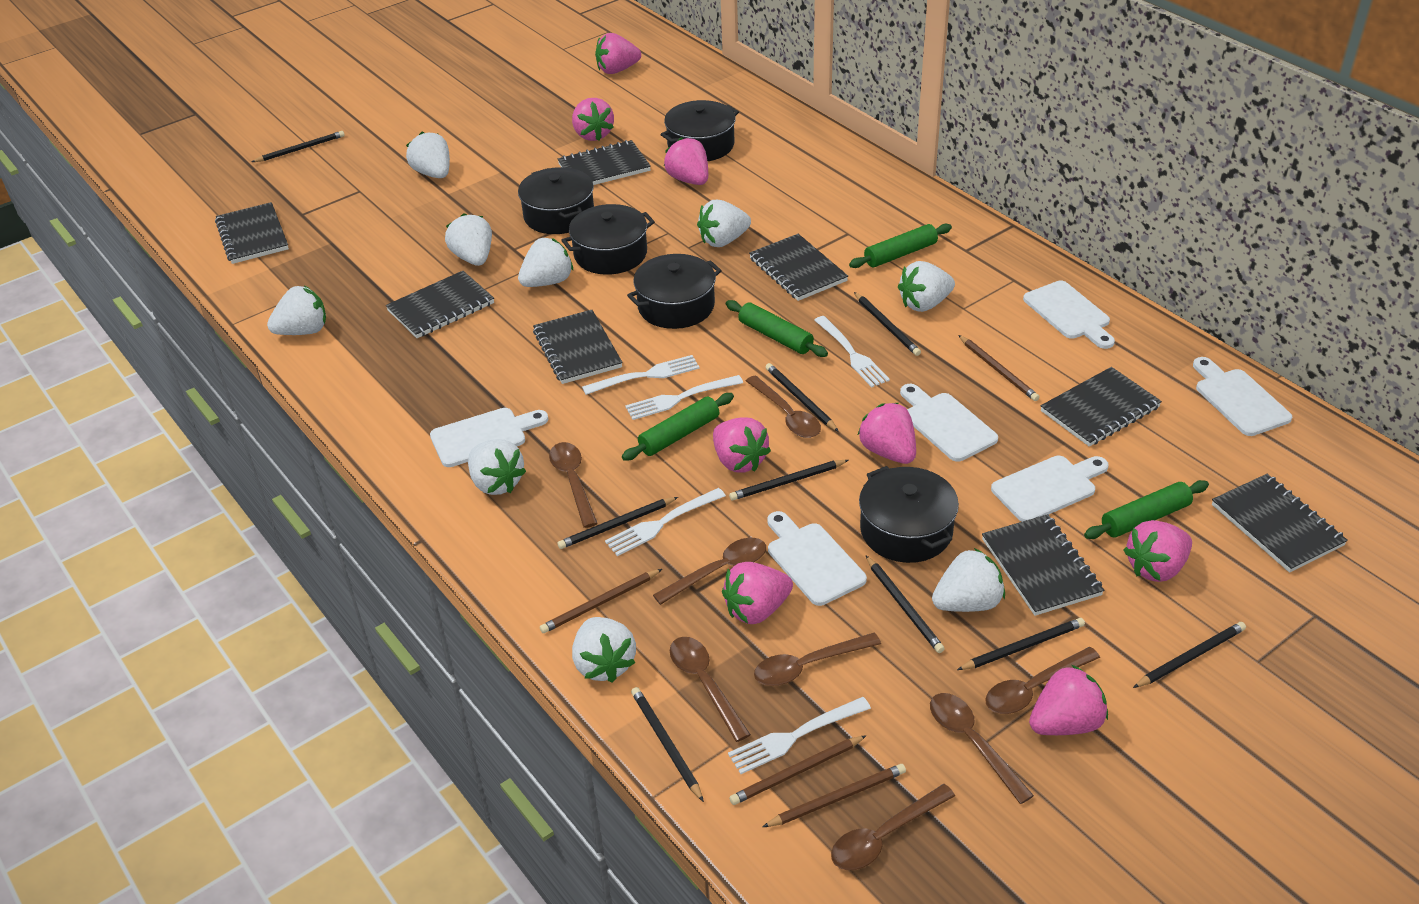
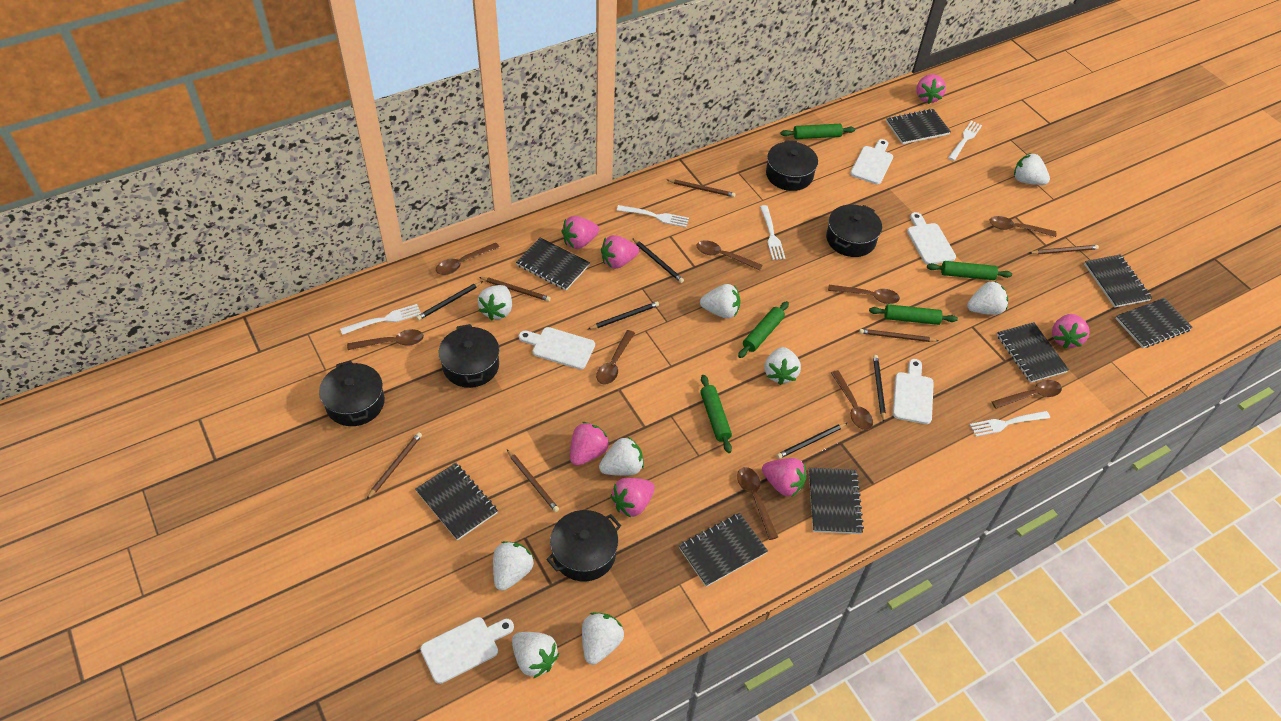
black pencil: 9 -> 5
brown pencil: 4 -> 6
brown spoon: 8 -> 9
green rolling pin: 4 -> 5
pink strawberry: 8 -> 7
white cutting board: 6 -> 5

